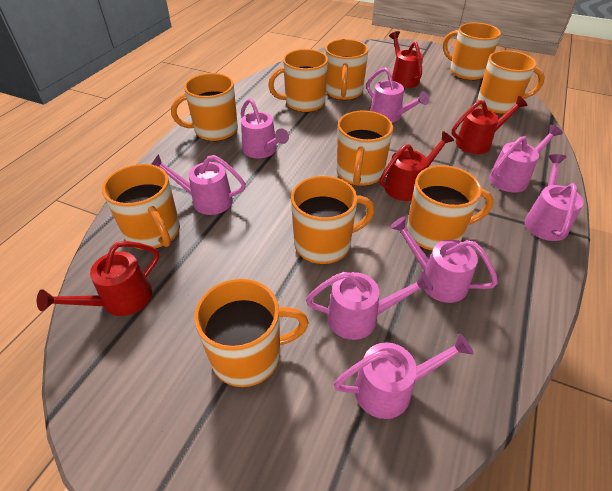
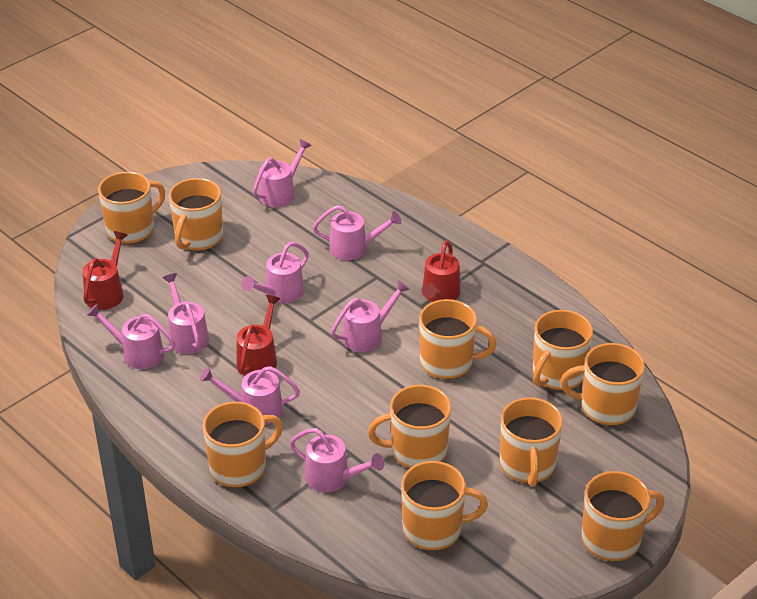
red watering can: 4 -> 3

